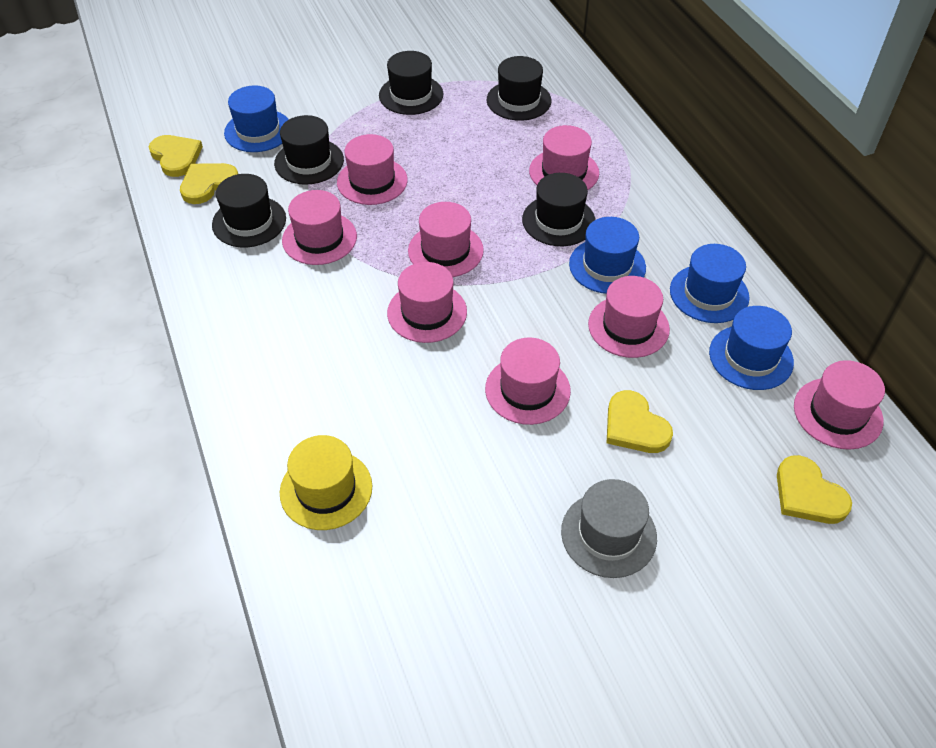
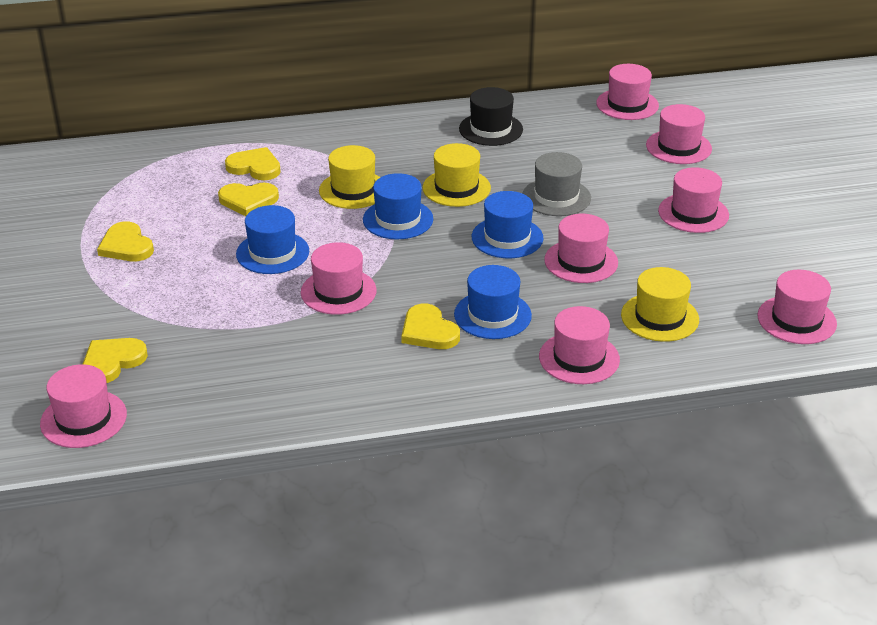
black hat: 5 -> 1
yellow hat: 1 -> 3
yellow heart: 4 -> 5

